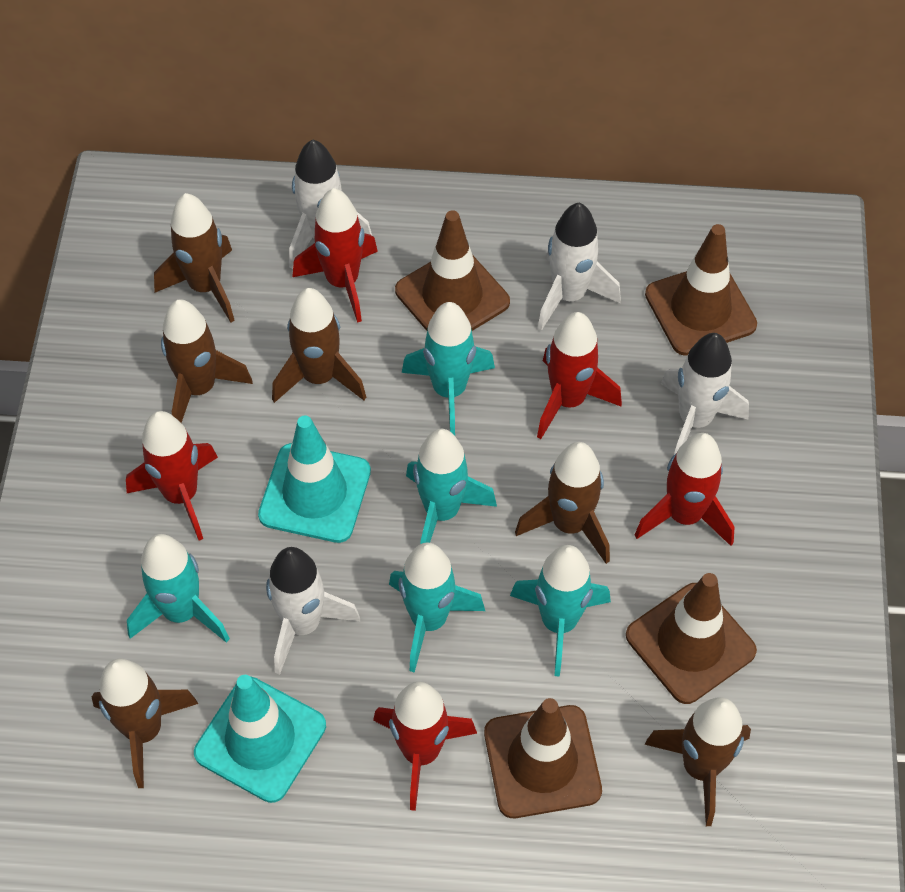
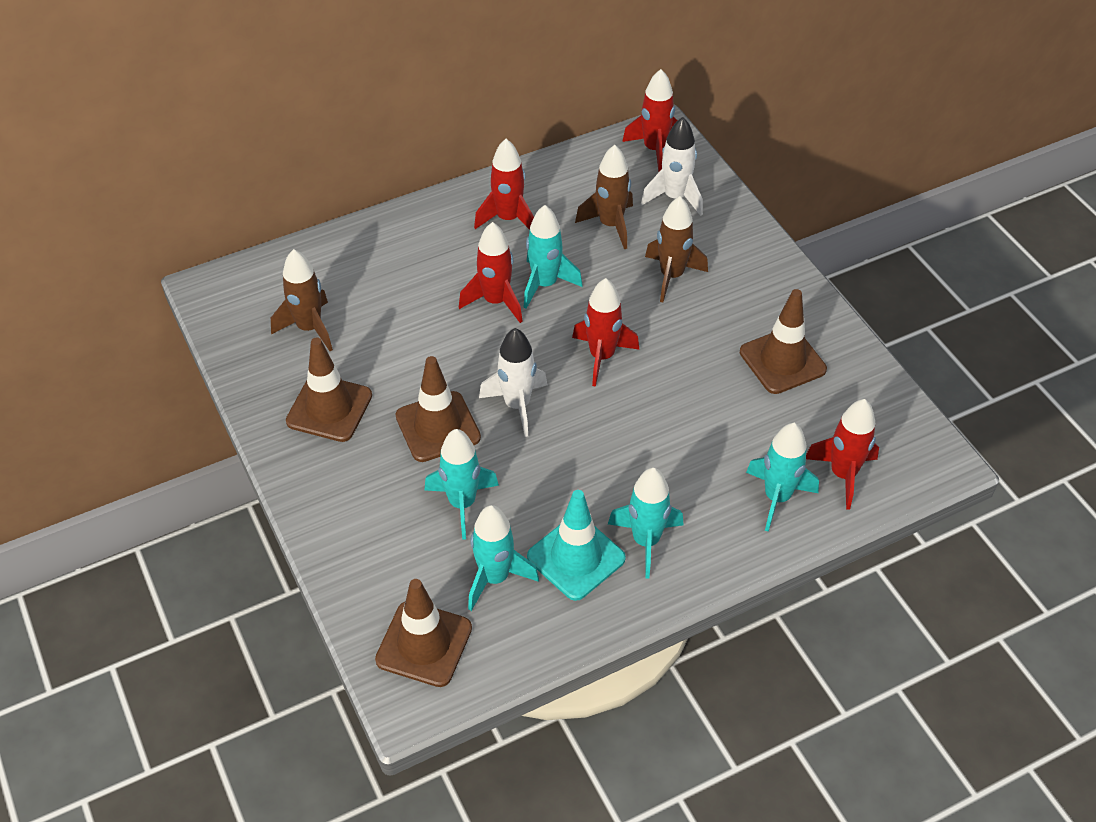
brown rocket: 6 -> 3
turquoise traffic cone: 2 -> 1
white rocket: 4 -> 2

